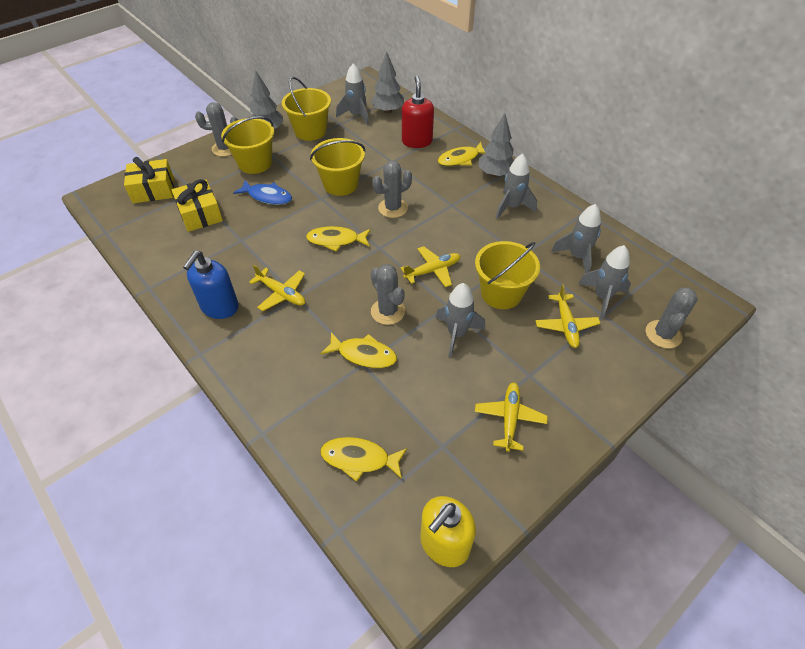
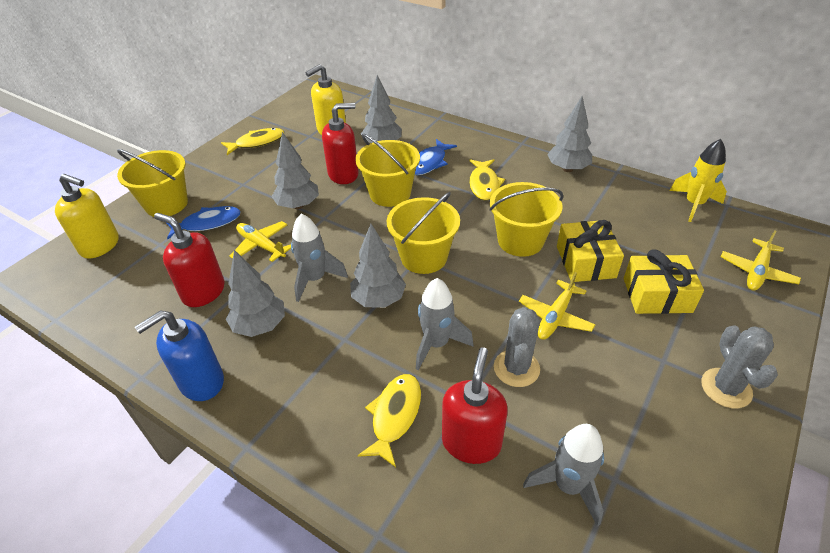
blue fish: 1 -> 2
grey cactus: 4 -> 2
grey rocket: 5 -> 3
grey tree: 3 -> 5
red soap dispenser: 1 -> 3
yellow fish: 4 -> 3
yellow plane: 4 -> 3
yellow rocket: 0 -> 1
yellow soap dispenser: 1 -> 2

